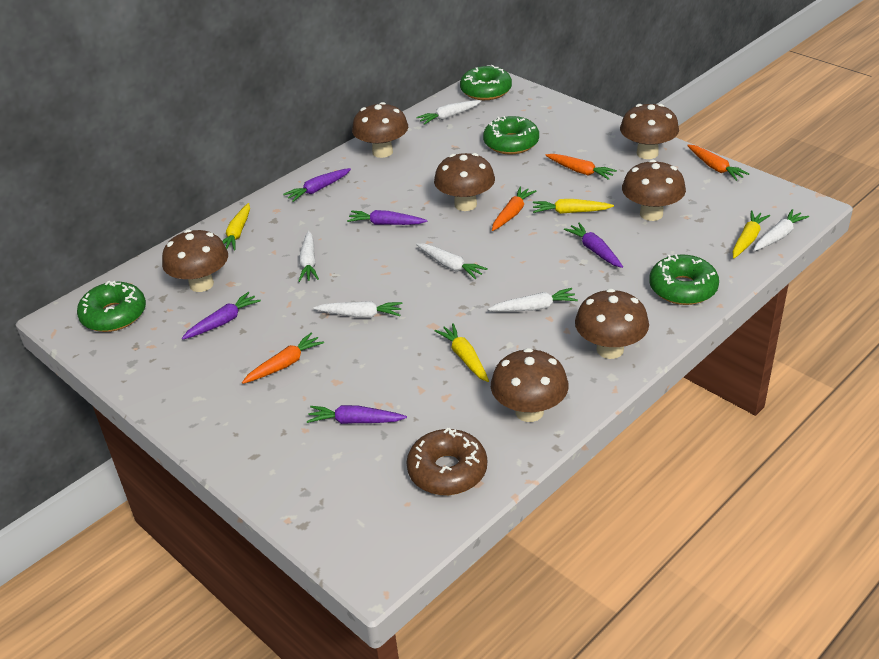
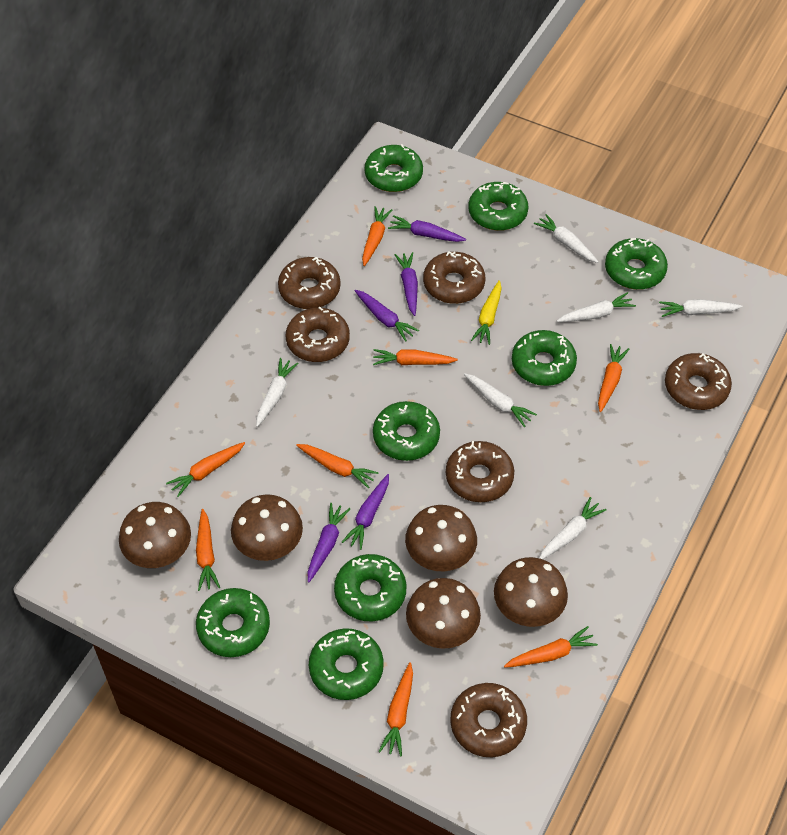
brown donut: 1 -> 6
brown mushroom: 7 -> 5
green donut: 4 -> 8
orange carrot: 4 -> 8
yellow carrot: 4 -> 1

